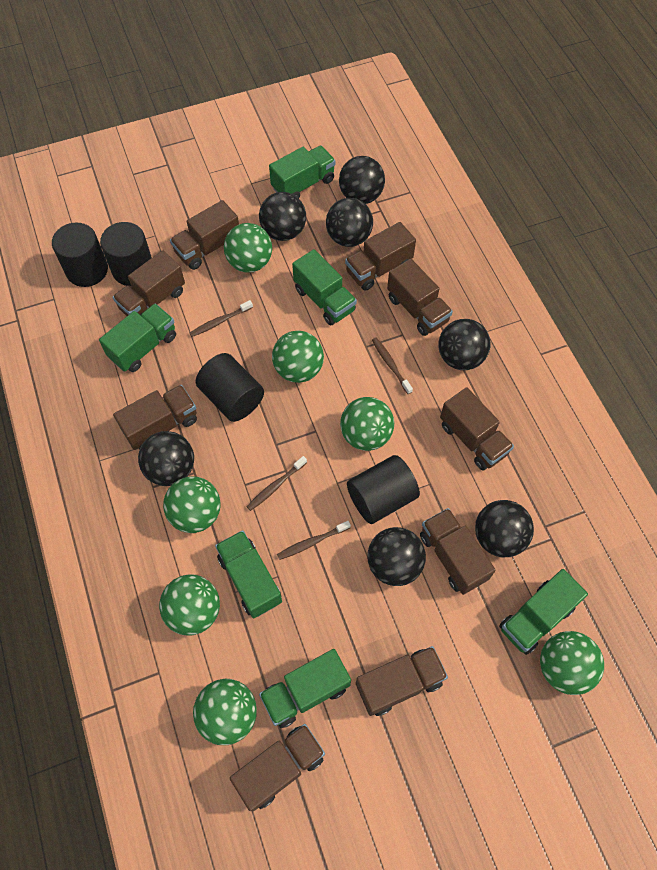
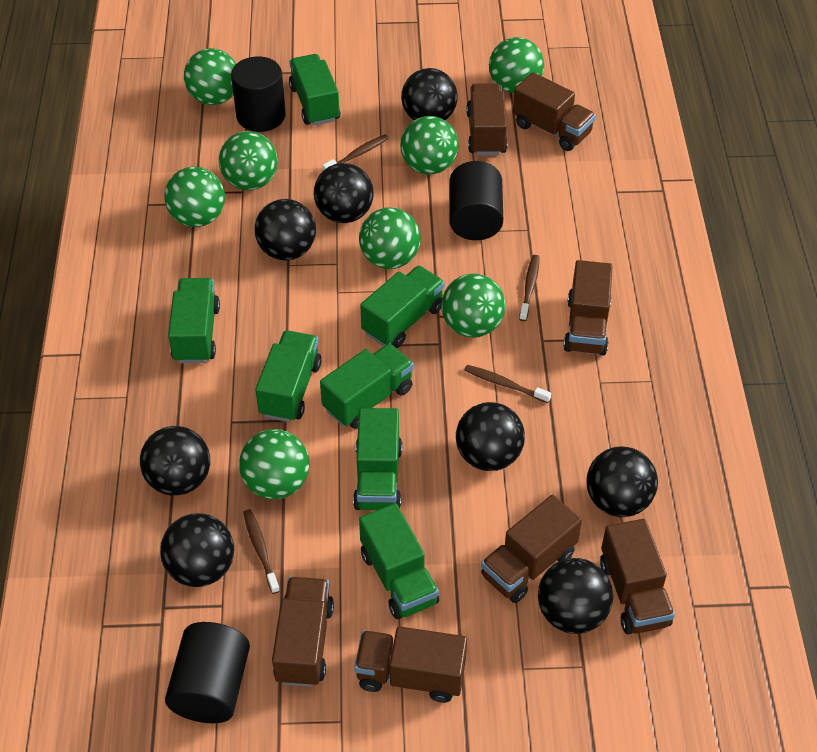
black ball: 7 -> 8
black cylinder: 4 -> 3
brown truck: 9 -> 7
green ball: 7 -> 8
green truck: 6 -> 7

